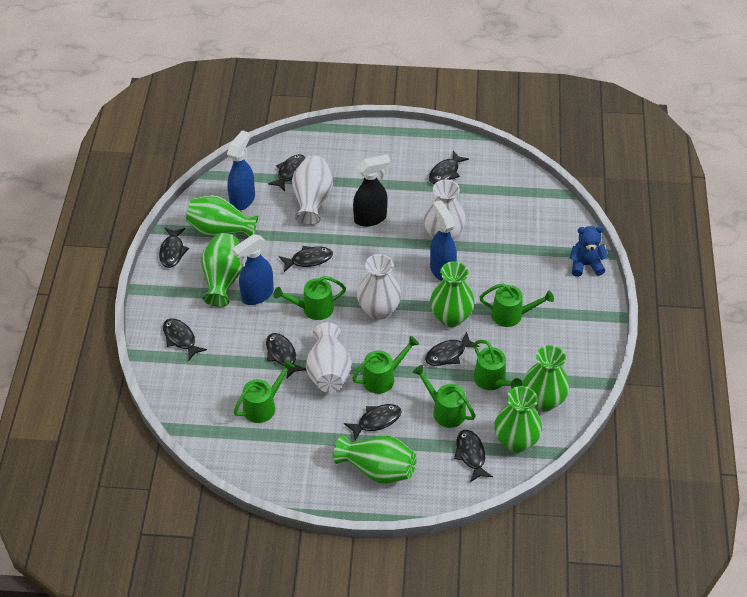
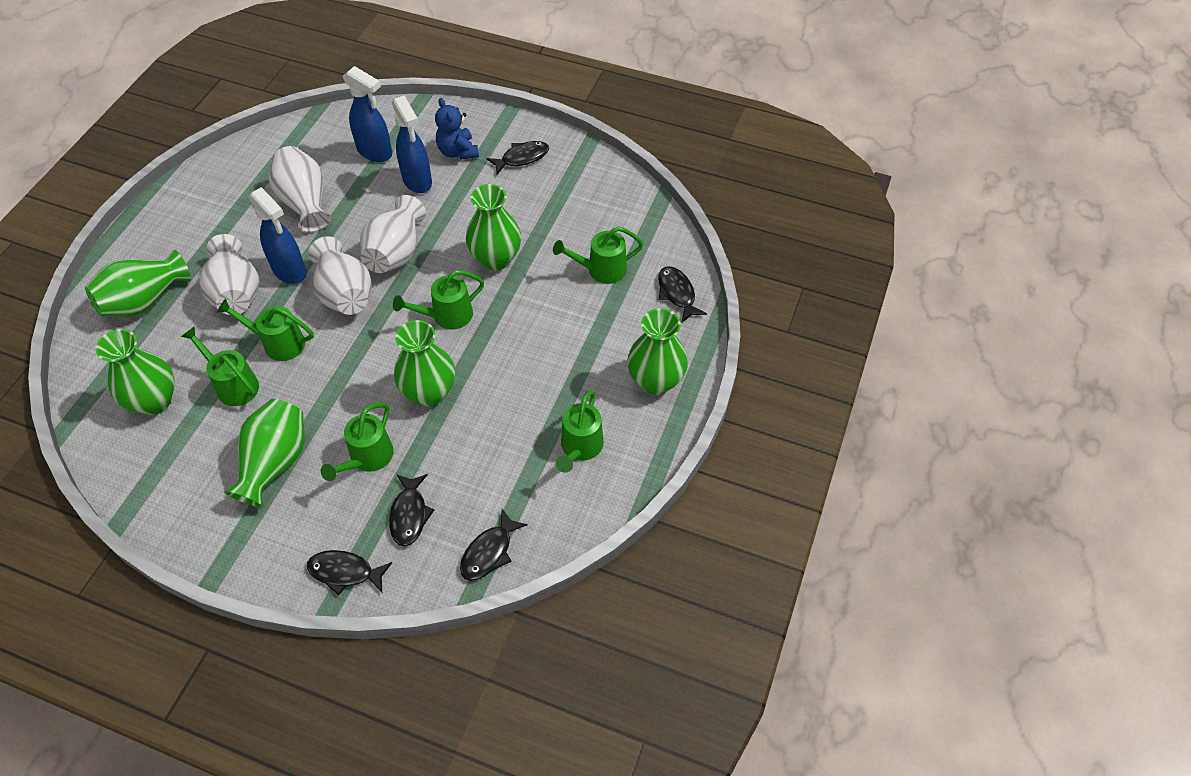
black fish: 9 -> 5
black spray bottle: 1 -> 0

